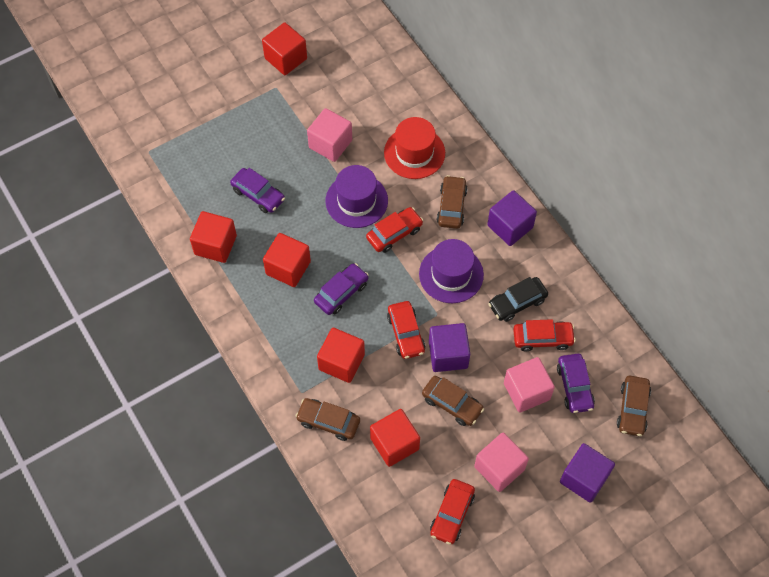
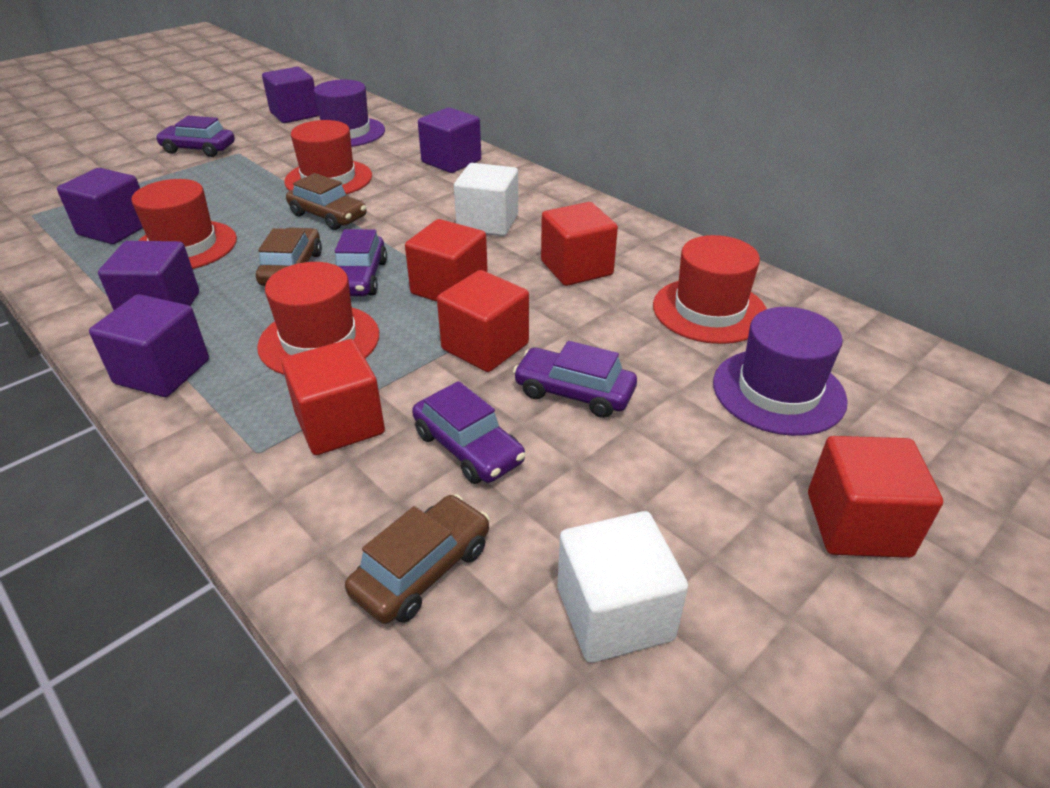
black car: 1 -> 0
brown car: 4 -> 3
pink cube: 3 -> 0
purple car: 3 -> 4
purple cube: 3 -> 5
red car: 4 -> 0
red hat: 1 -> 4
white cube: 0 -> 2

